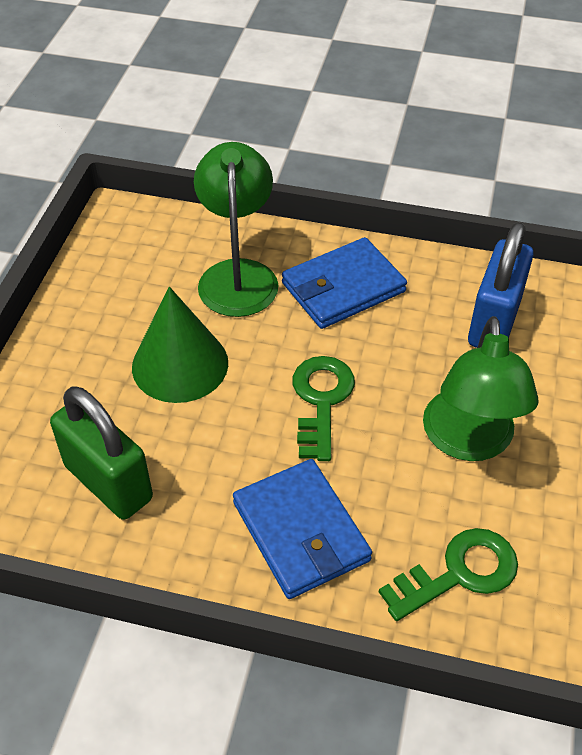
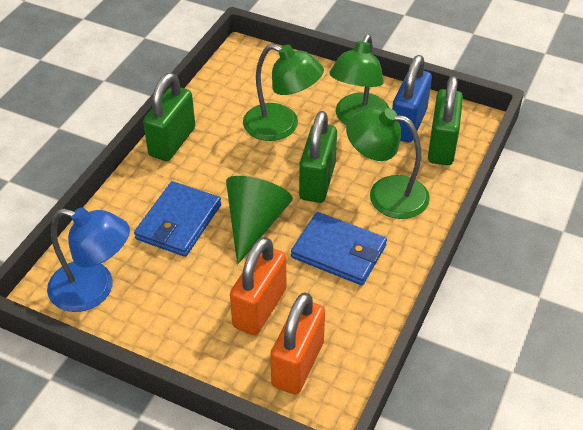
blue lamp: 0 -> 1
green key: 2 -> 0
green lamp: 2 -> 3
green padlock: 1 -> 3
orange padlock: 0 -> 2

